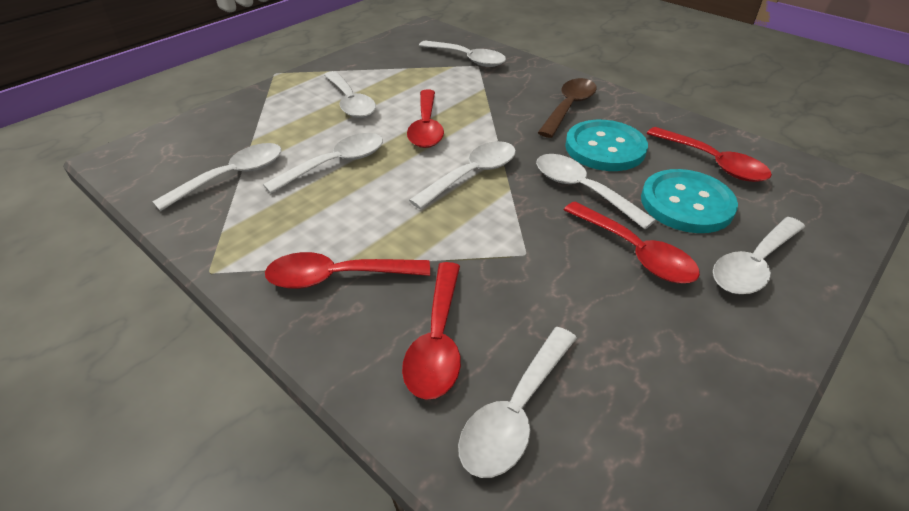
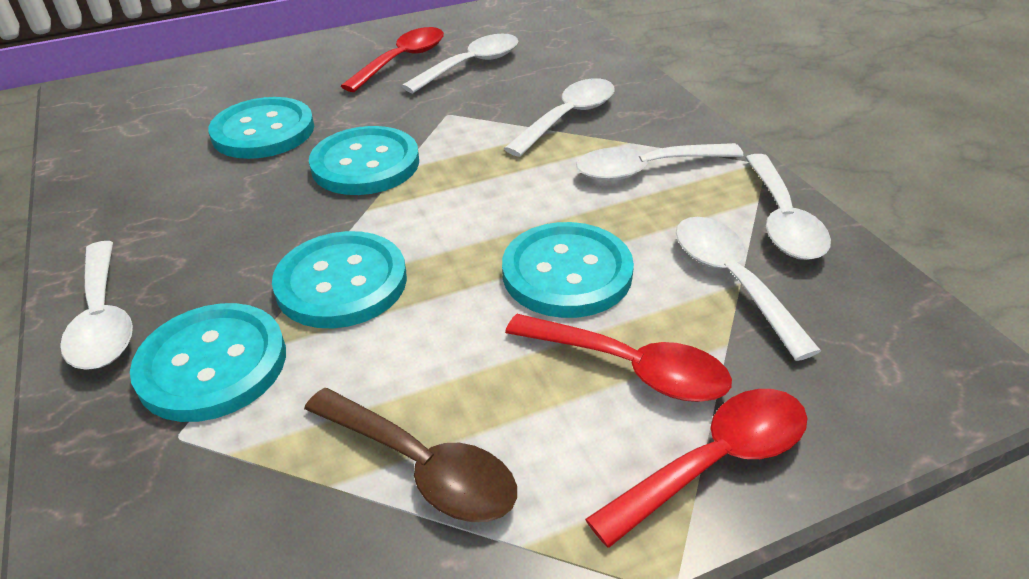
red spoon: 5 -> 3
turquoise button: 2 -> 5
white spoon: 8 -> 6

